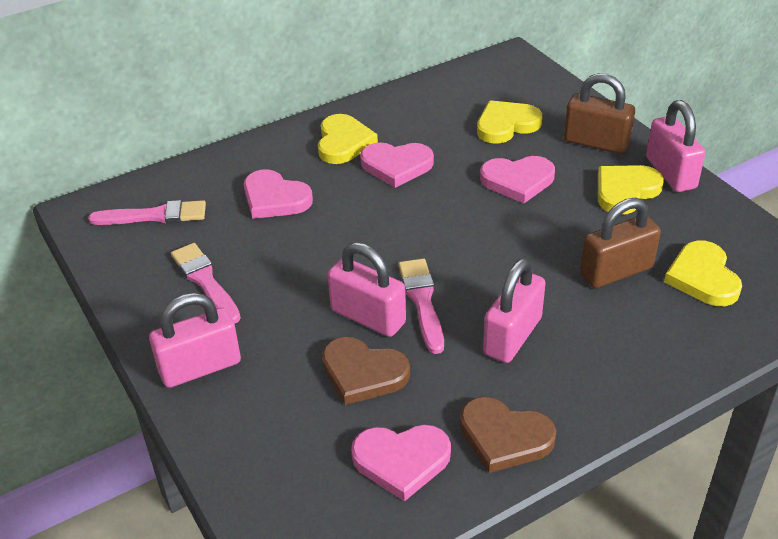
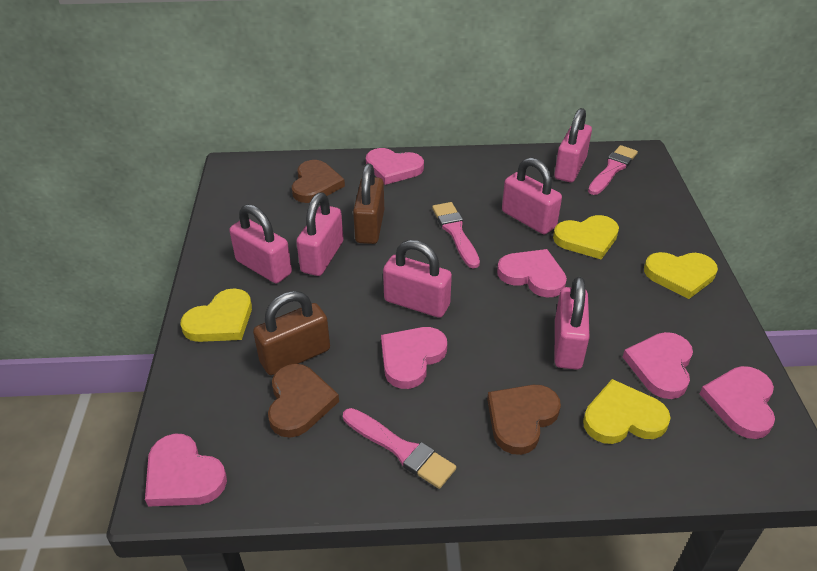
brown heart: 2 -> 3
pink heart: 4 -> 6
pink padlock: 4 -> 6

